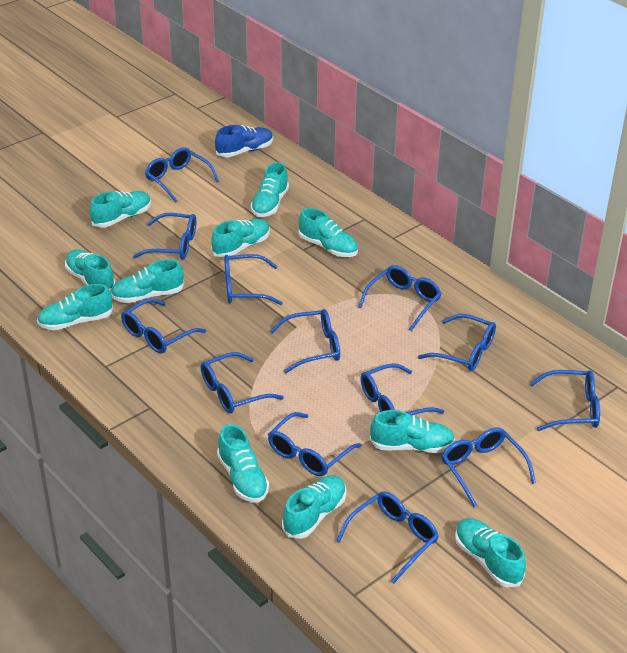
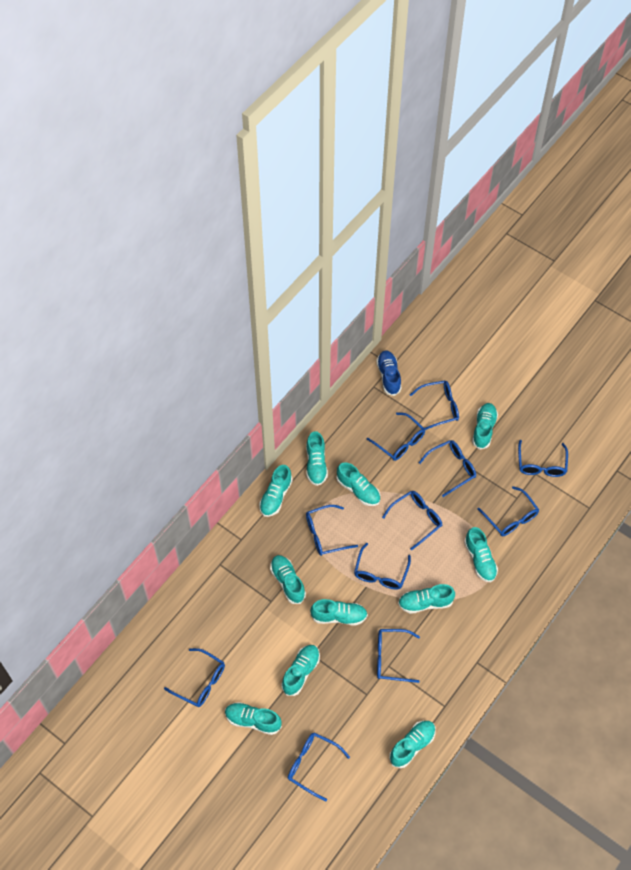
blue glasses: 13 -> 11

